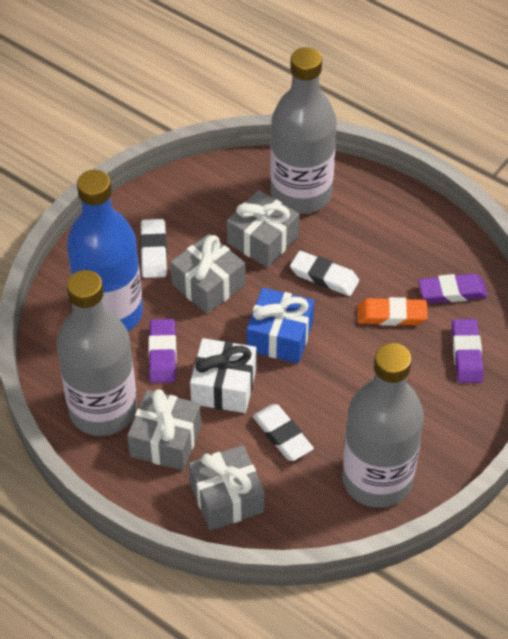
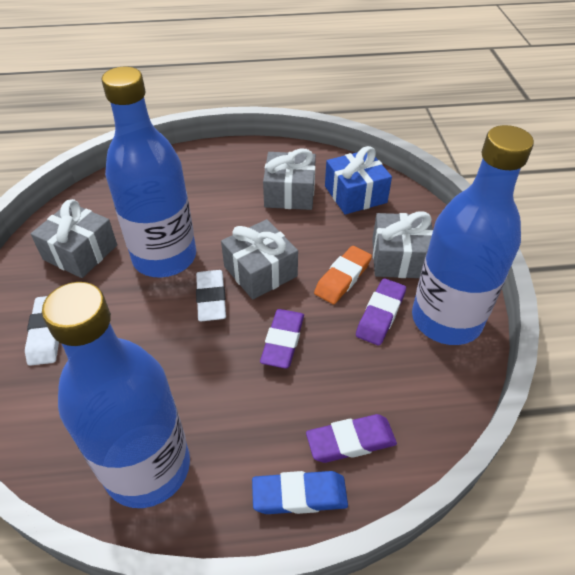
blue bottle: 1 -> 3
blue eraser: 0 -> 1
grey bottle: 3 -> 0
white eraser: 3 -> 2
white gift: 1 -> 0

